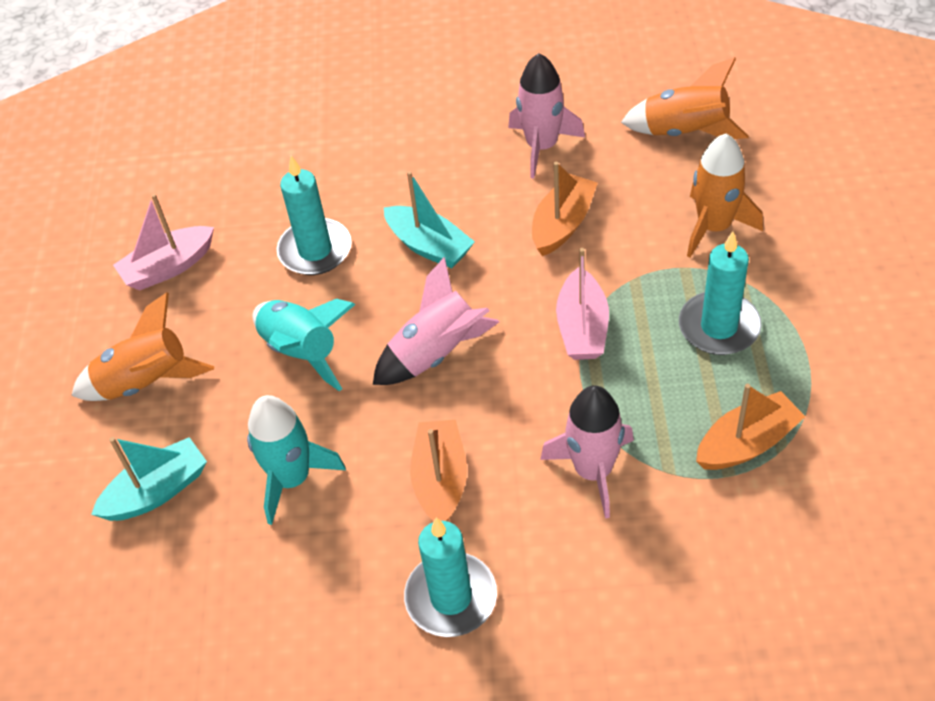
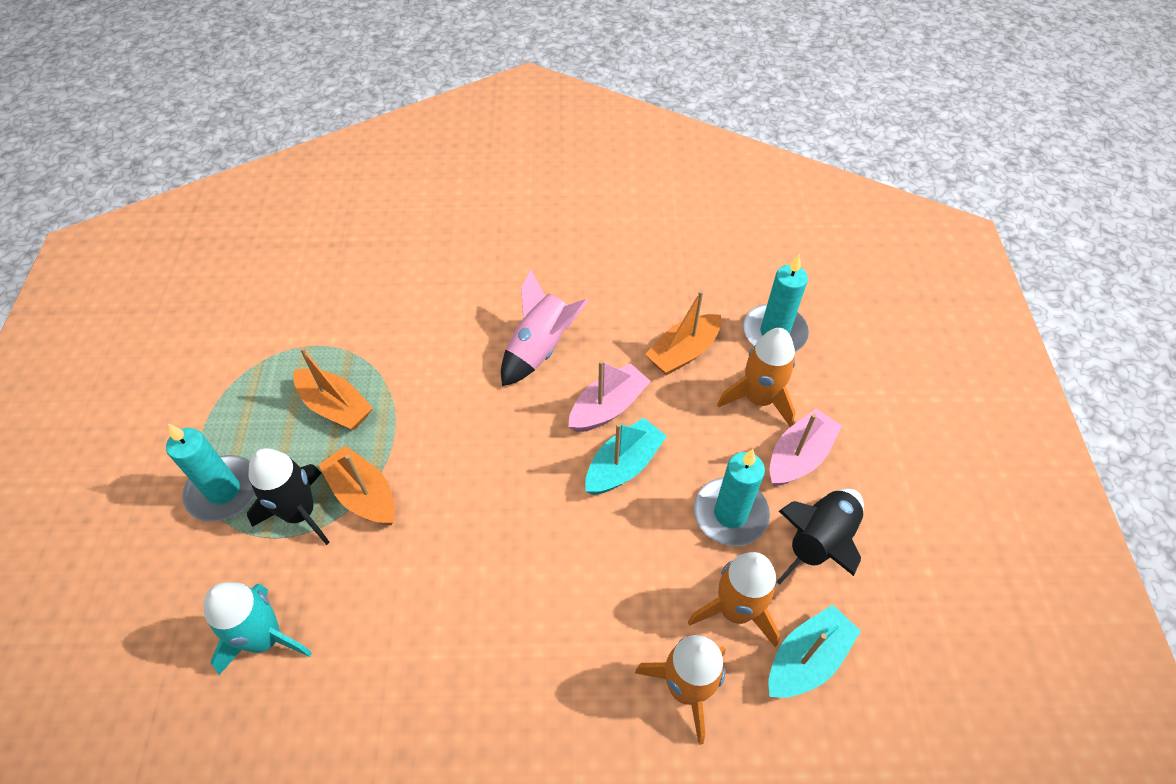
black rocket: 0 -> 2
pink rocket: 3 -> 1
turquoise rocket: 2 -> 1

